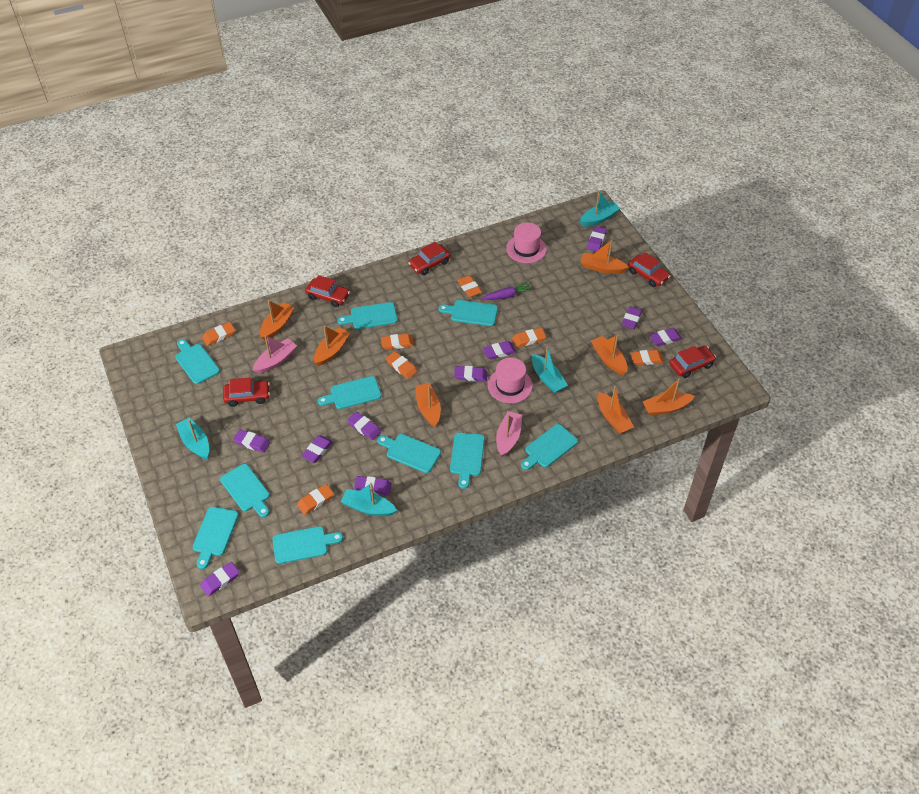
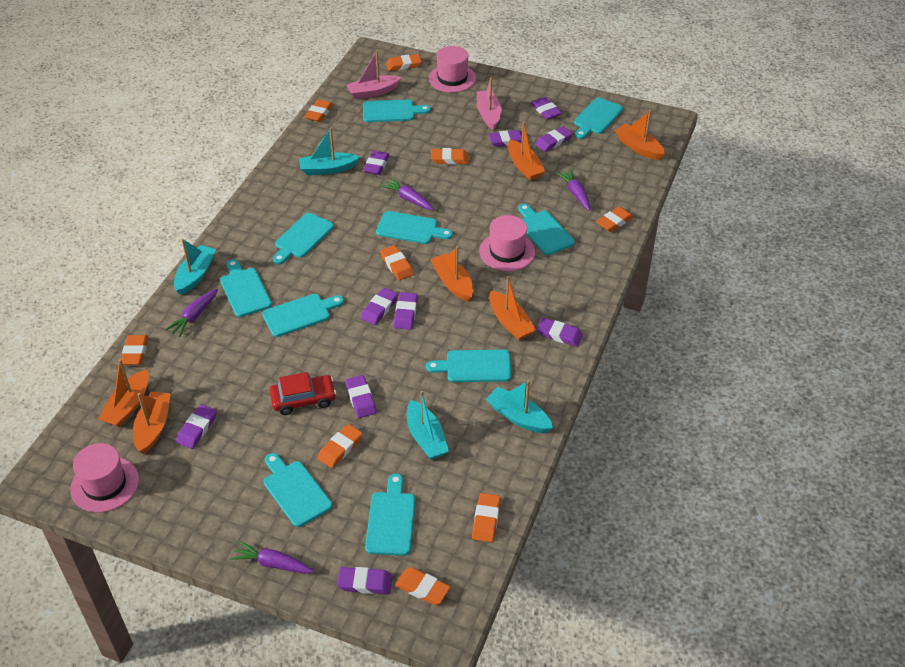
orange boat: 7 -> 6
orange eraser: 7 -> 9
pink hat: 2 -> 3
purple carrot: 1 -> 4
red car: 5 -> 1

